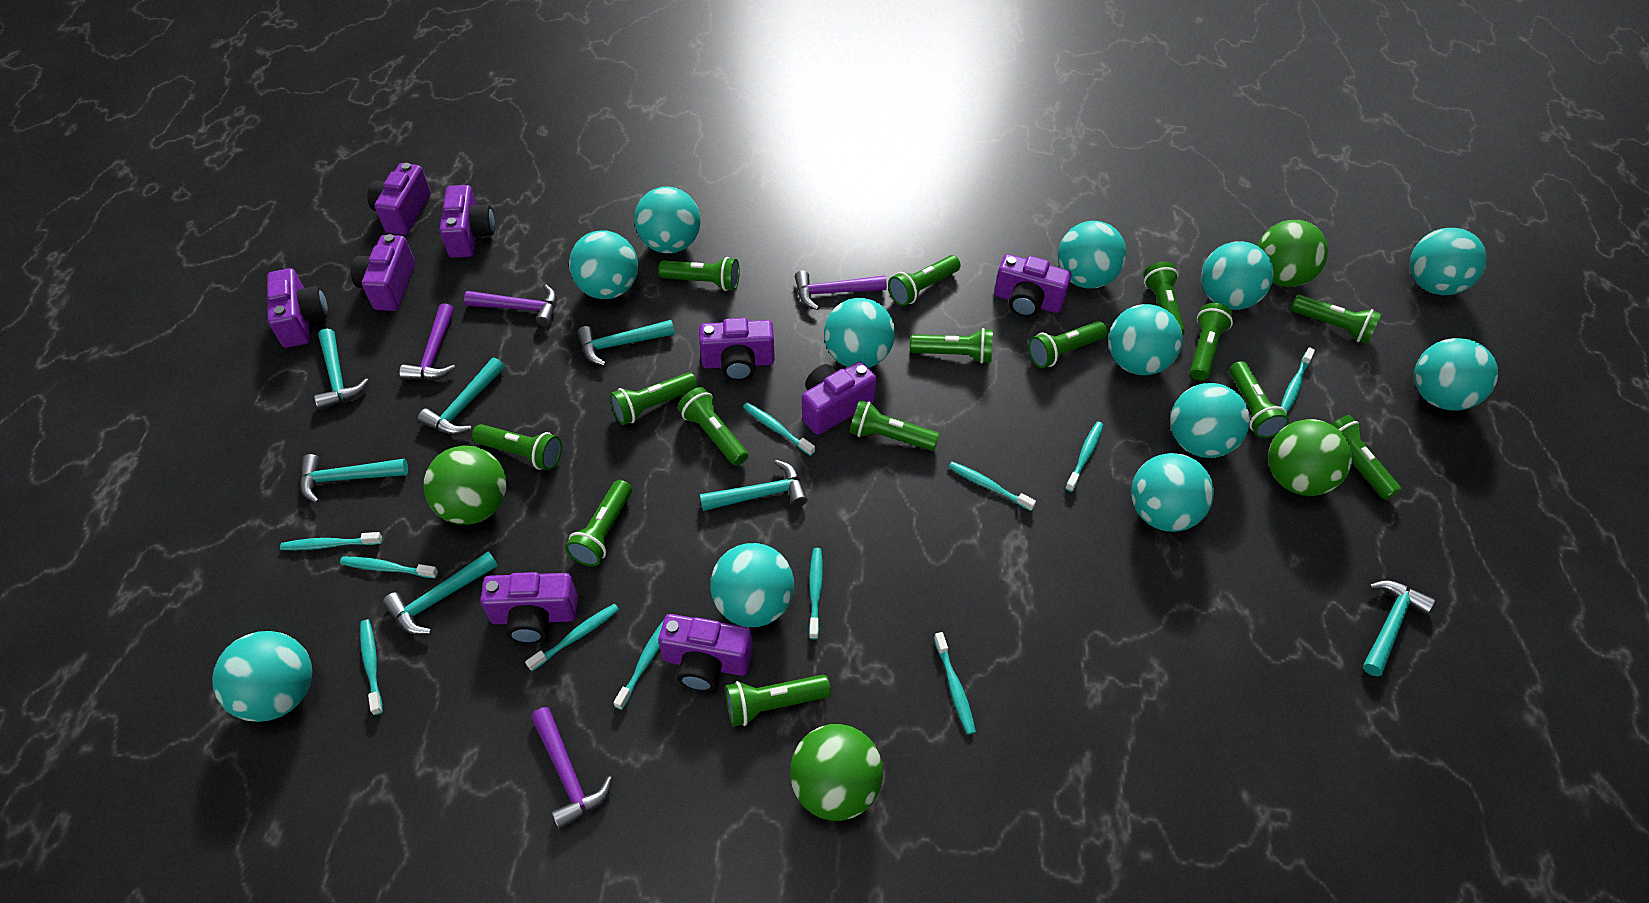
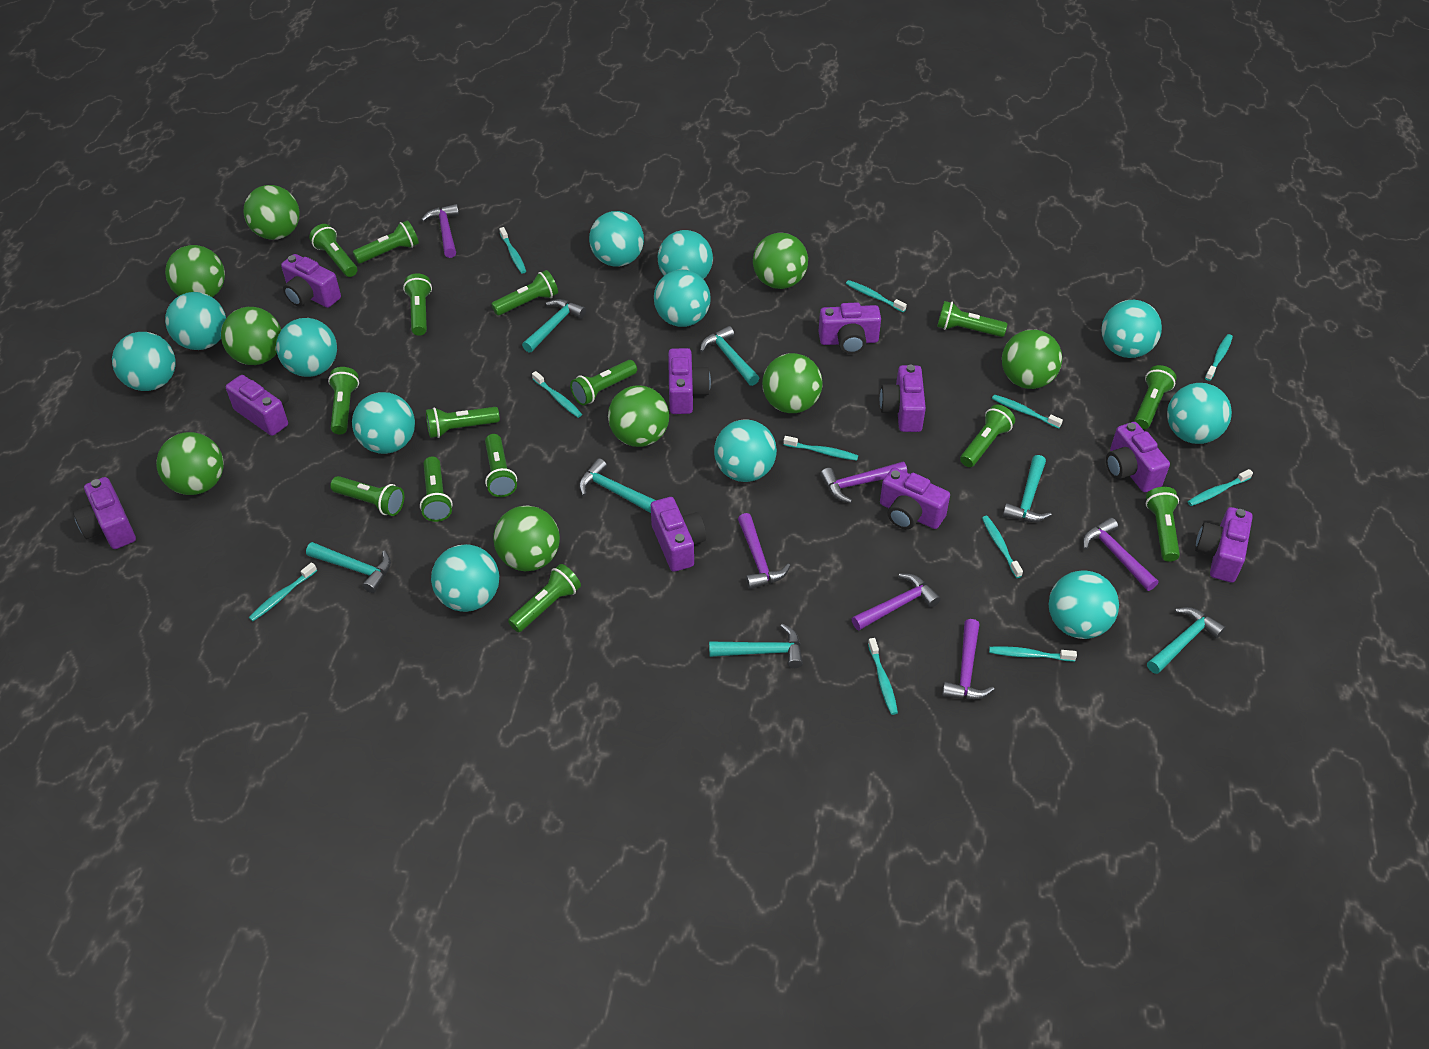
green ball: 4 -> 9
purple camera: 9 -> 10
purple hammer: 4 -> 6

